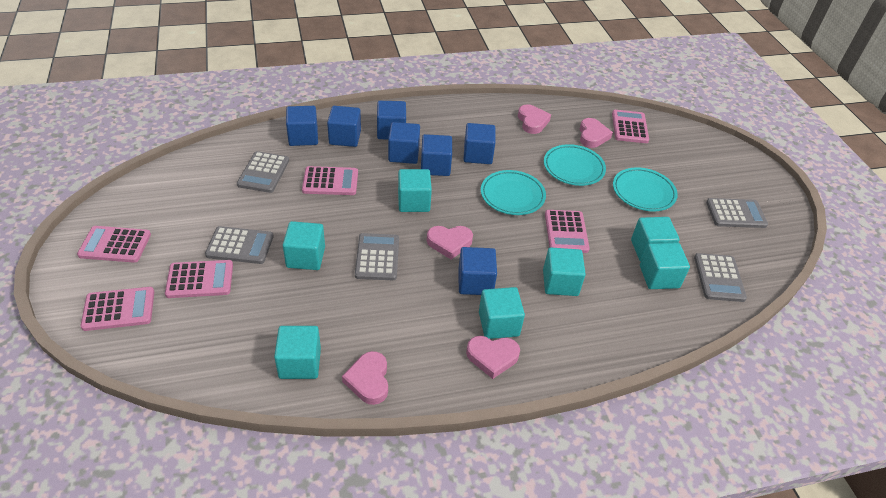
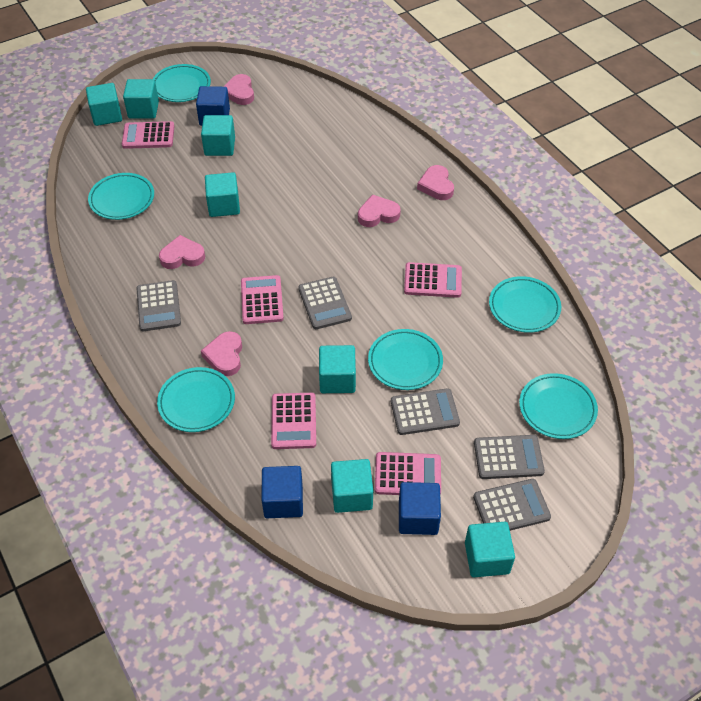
blue cube: 7 -> 3
pink calculator: 6 -> 5
turquoise plate: 3 -> 6

